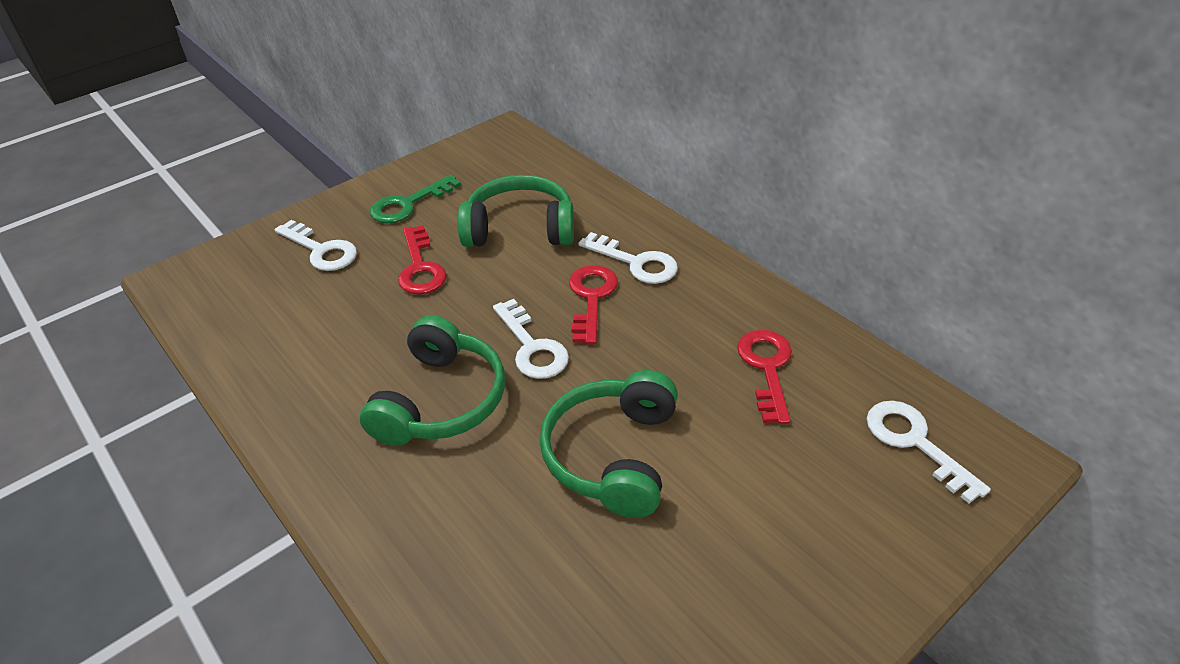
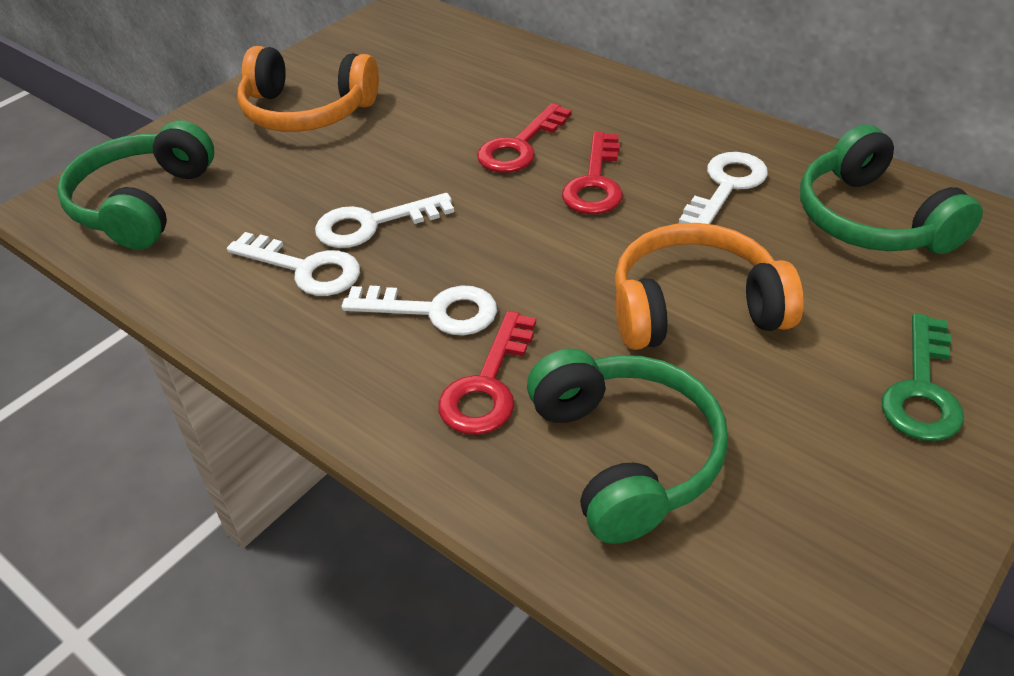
orange headphones: 0 -> 2

